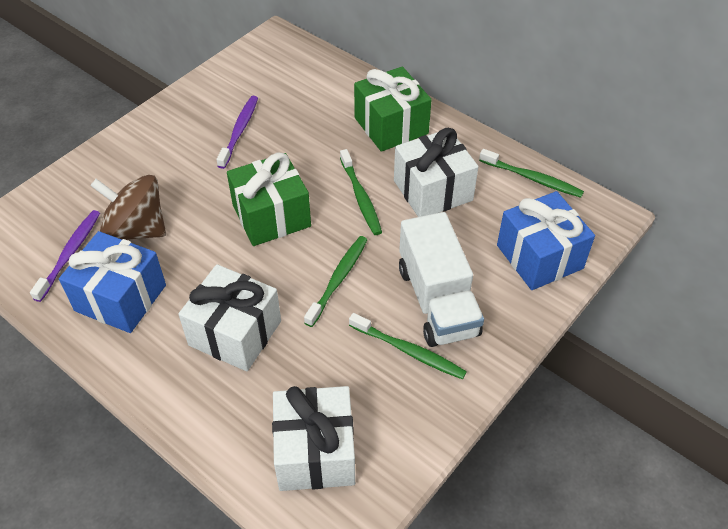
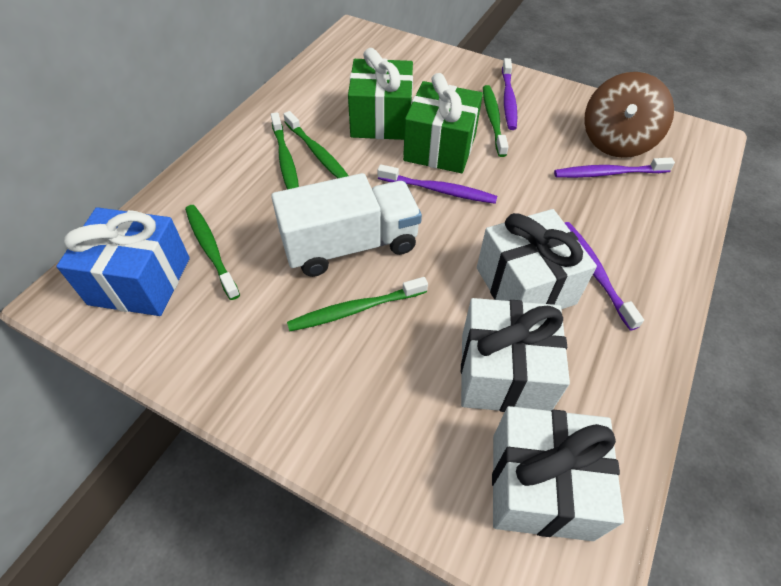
blue gift: 2 -> 1
green toothbrush: 4 -> 5
purple toothbrush: 2 -> 4

